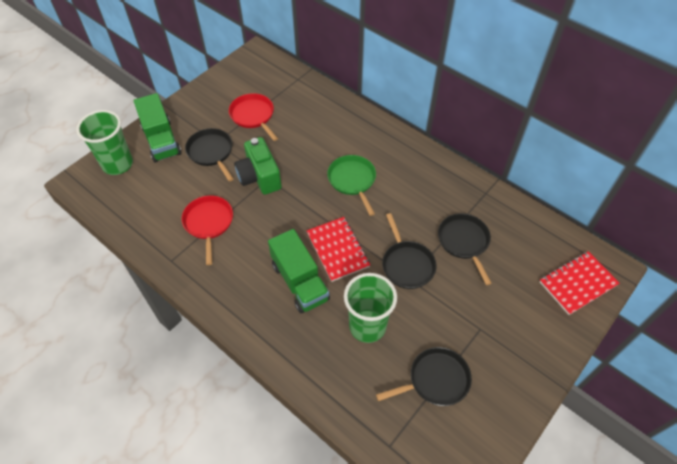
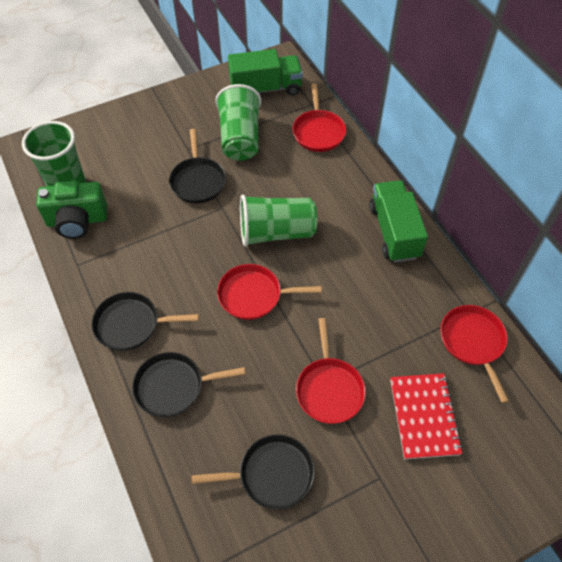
green cup: 2 -> 3
green pan: 1 -> 0
red notebook: 2 -> 1
red pan: 2 -> 4

